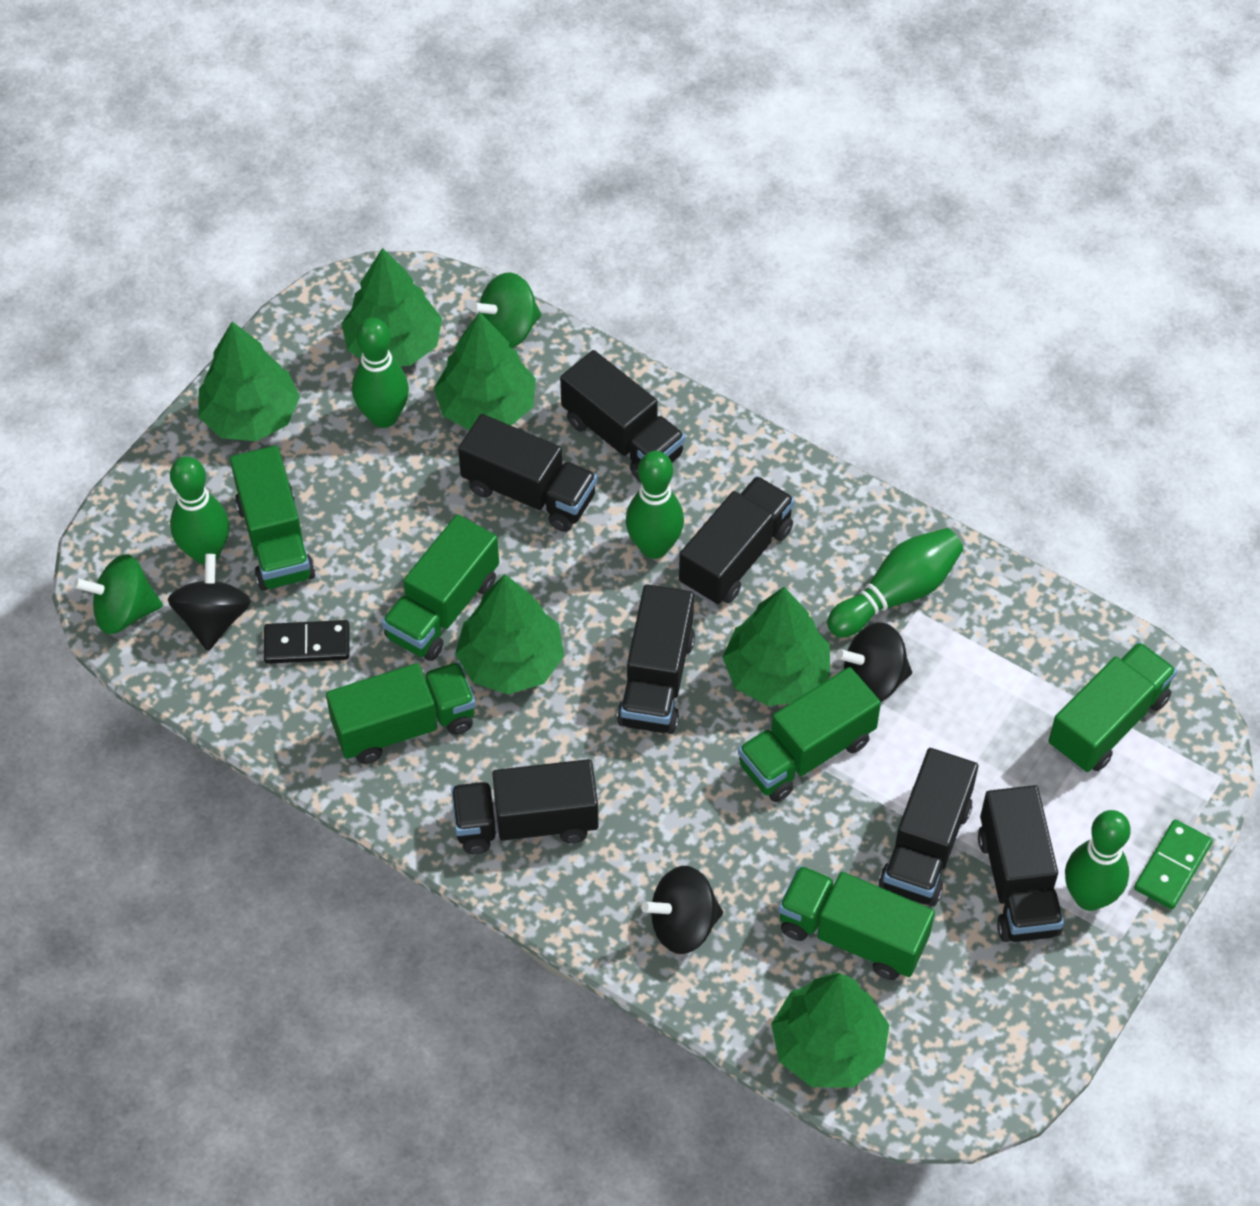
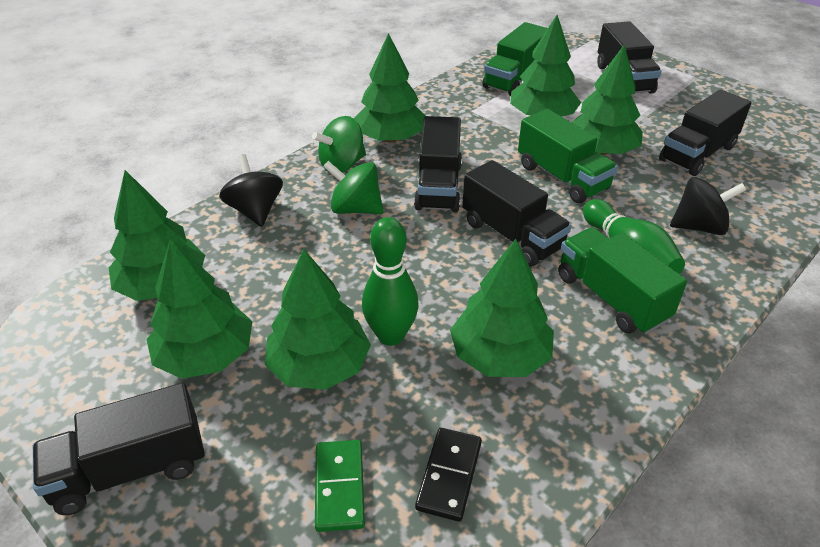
black spinning top: 3 -> 2
black truck: 7 -> 5
green bowling pin: 5 -> 2
green tree: 6 -> 7
green truck: 6 -> 3

